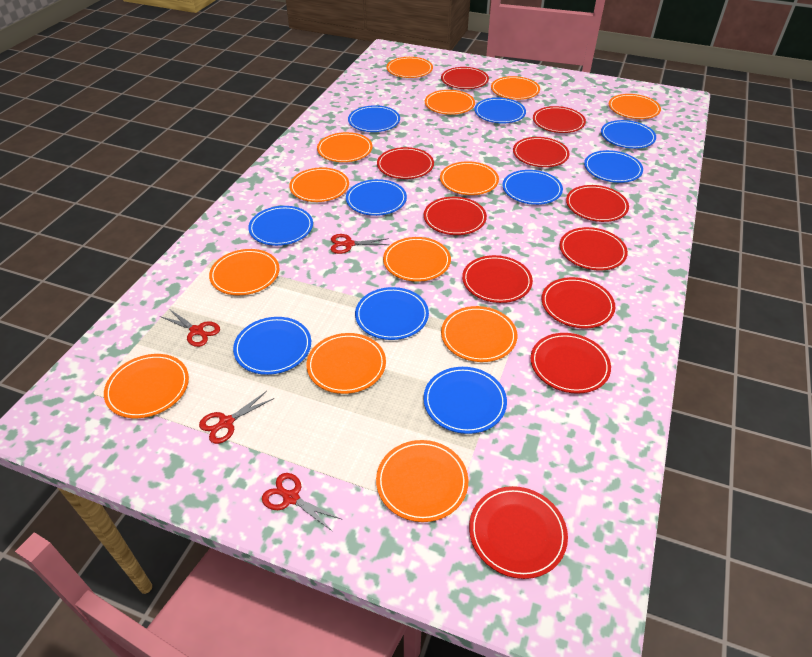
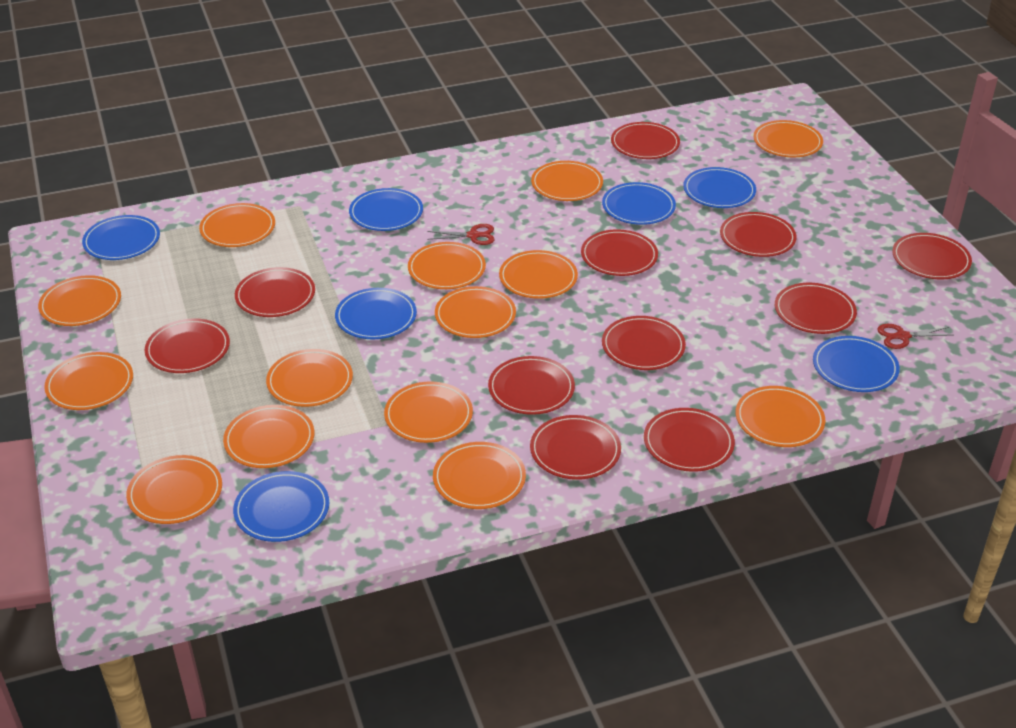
blue plate: 10 -> 7
orange plate: 13 -> 14
red scissors: 4 -> 2

